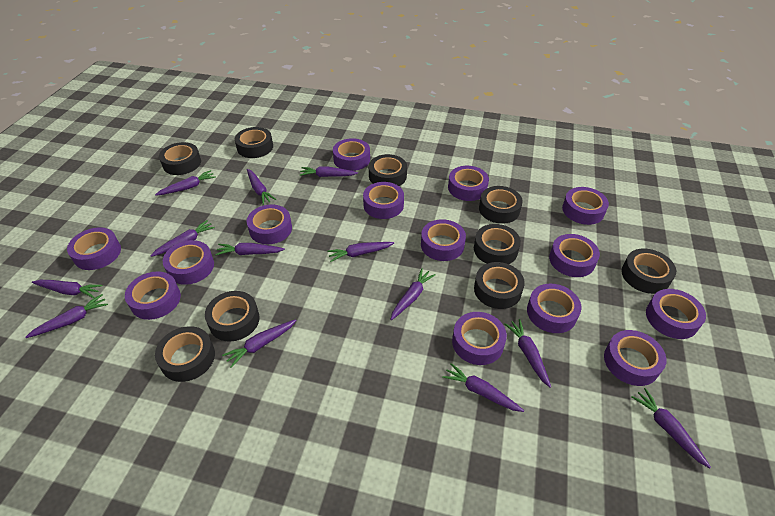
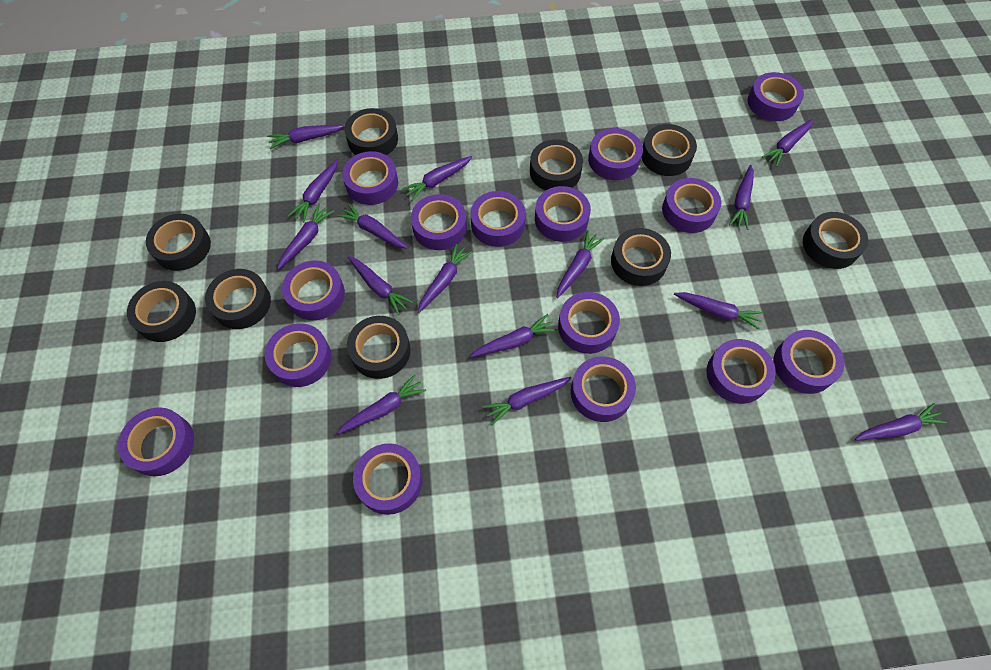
purple carrot: 13 -> 15
purple tape: 14 -> 15

